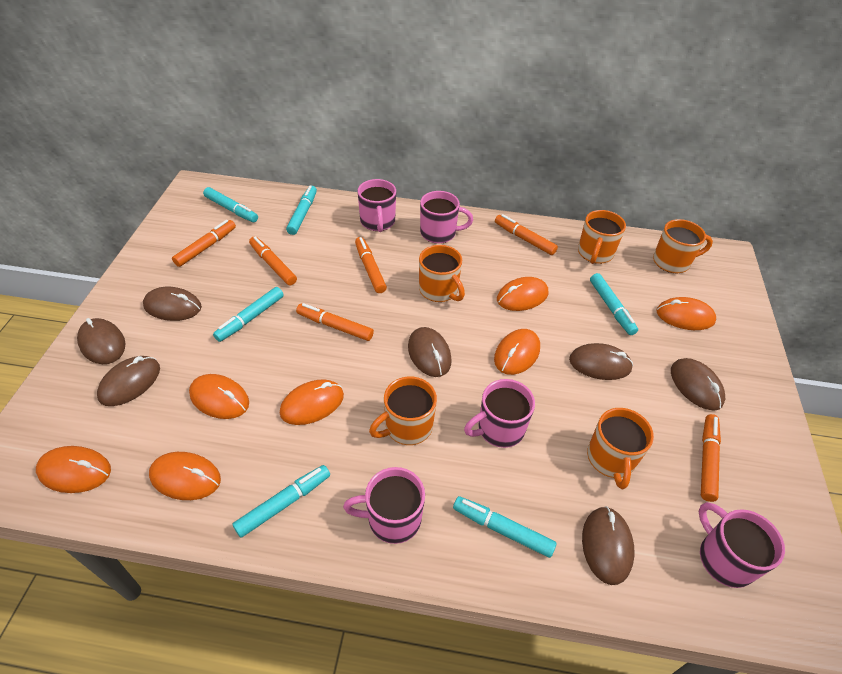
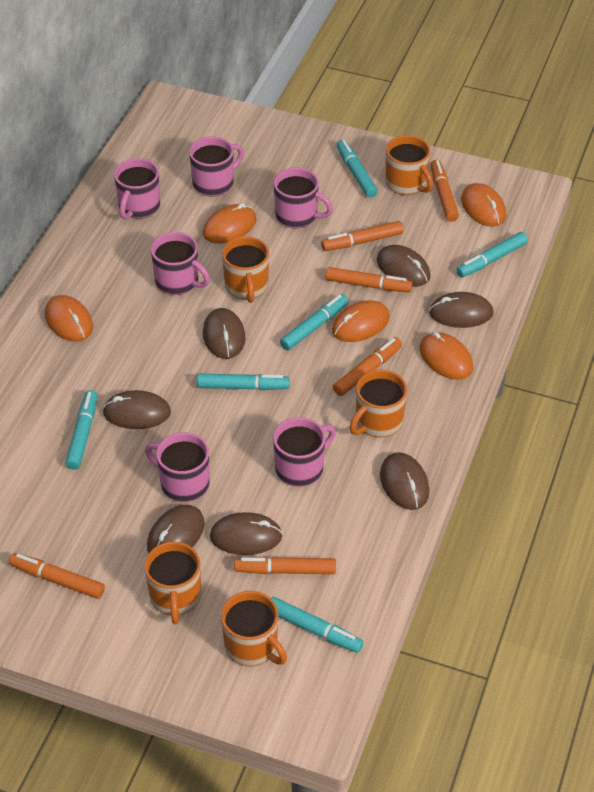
orange mouse: 7 -> 5
pink mug: 5 -> 6

